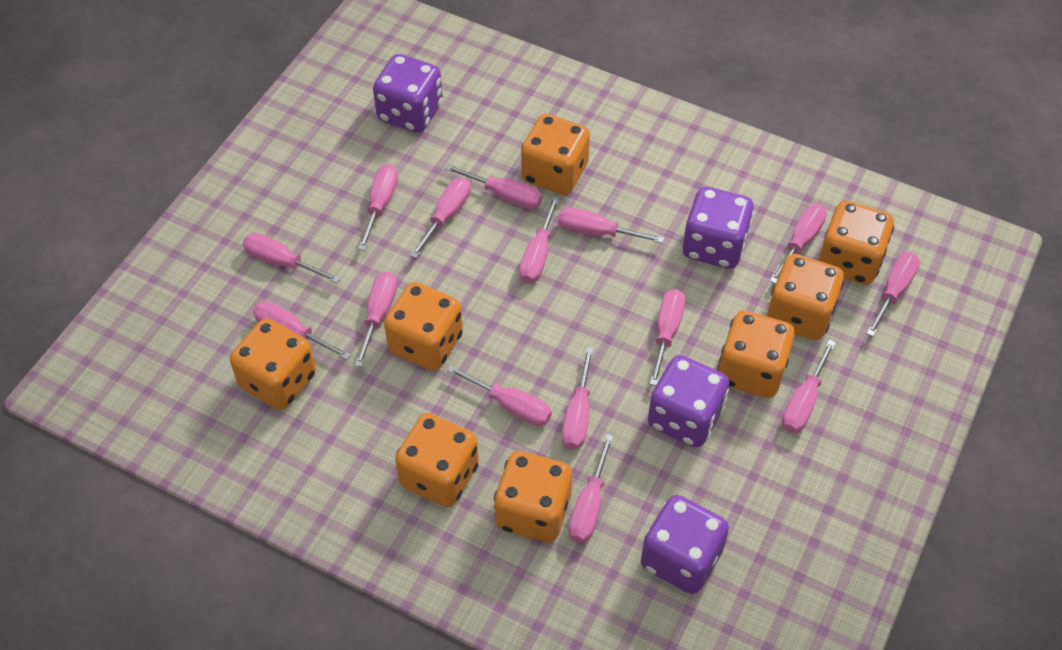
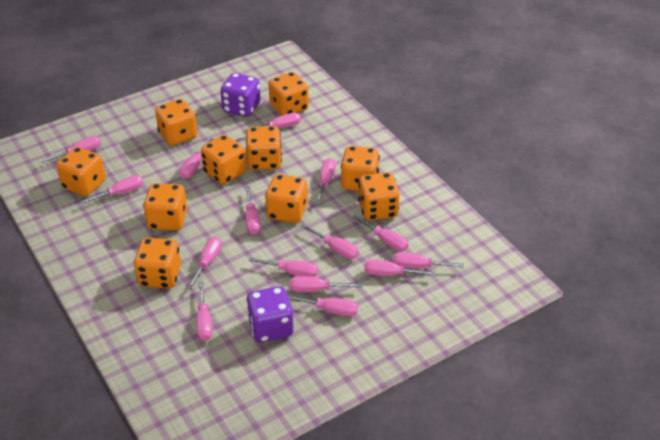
orange dice: 8 -> 10
purple dice: 4 -> 2

